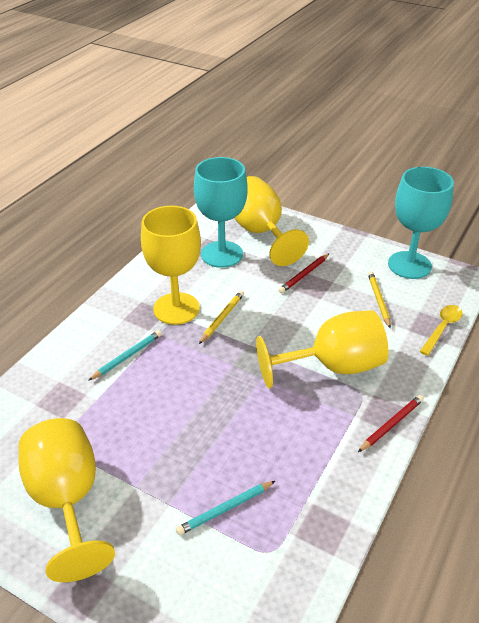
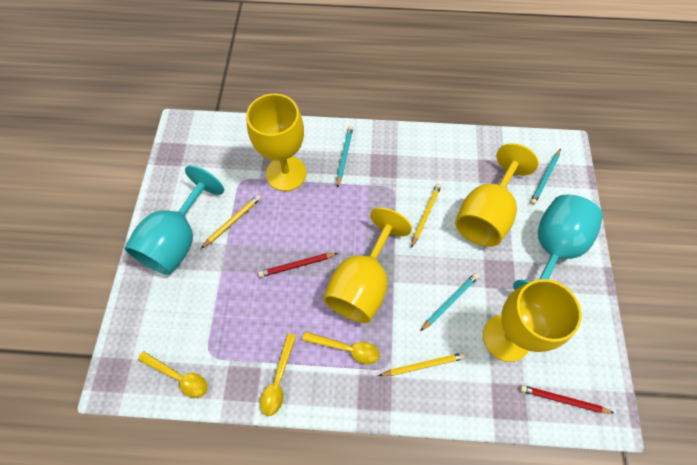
turquoise pencil: 2 -> 3
yellow pencil: 2 -> 3
yellow spoon: 1 -> 3

